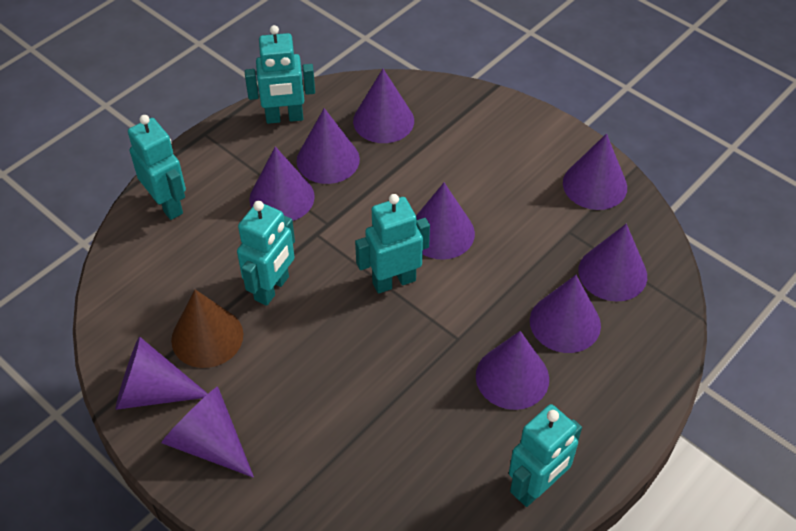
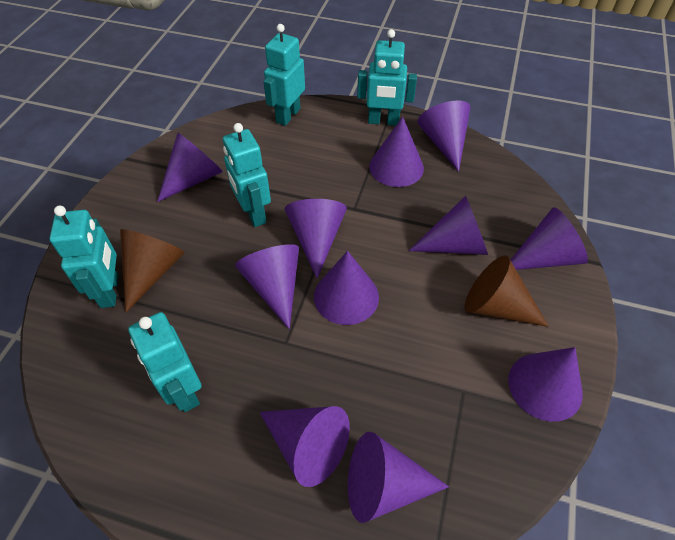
brown cone: 1 -> 2
purple cone: 10 -> 11

